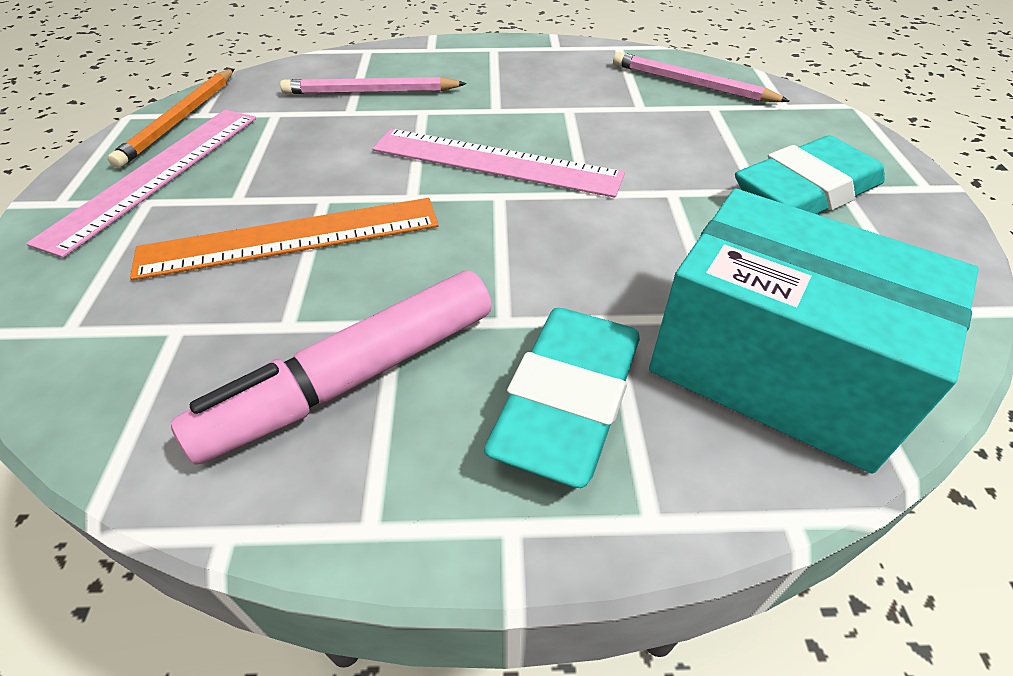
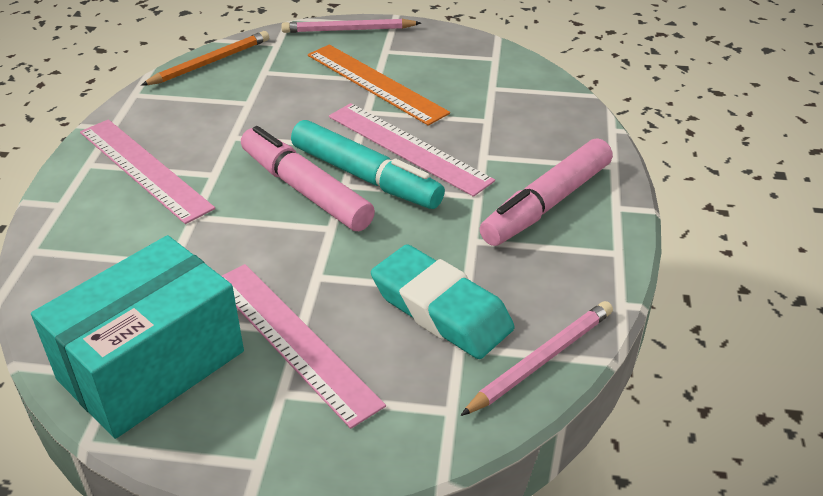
pink marker: 1 -> 2
pink ruler: 2 -> 3
turquoise eraser: 2 -> 1
turquoise marker: 0 -> 1

